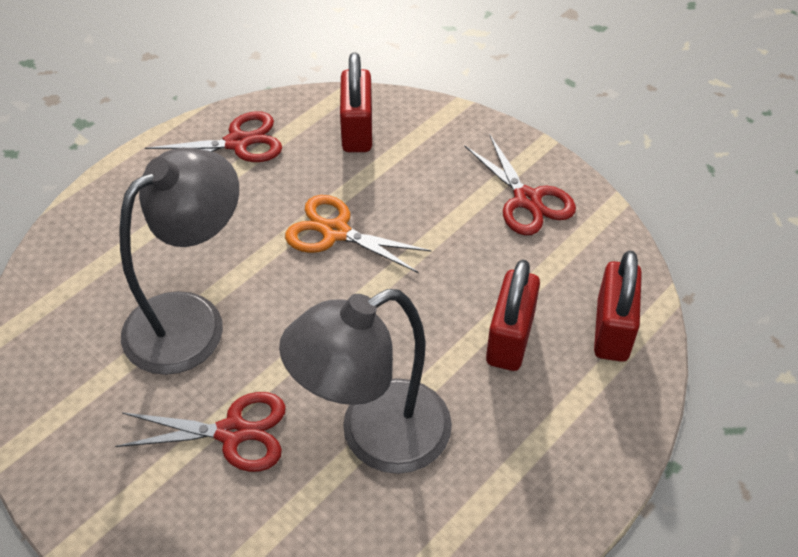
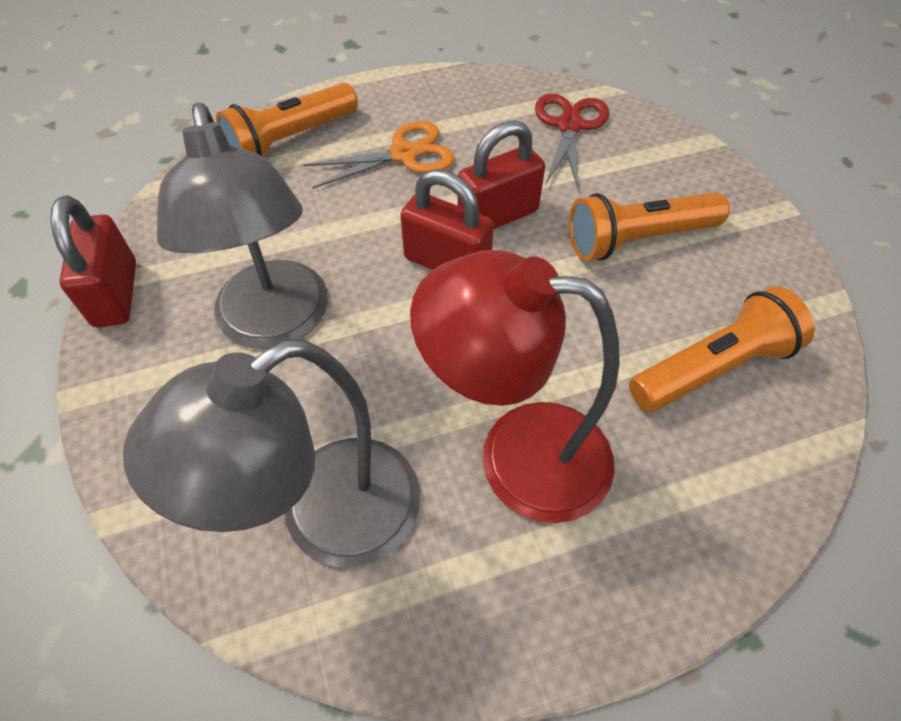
orange flashlight: 0 -> 3
red lamp: 0 -> 1
red scissors: 3 -> 1

